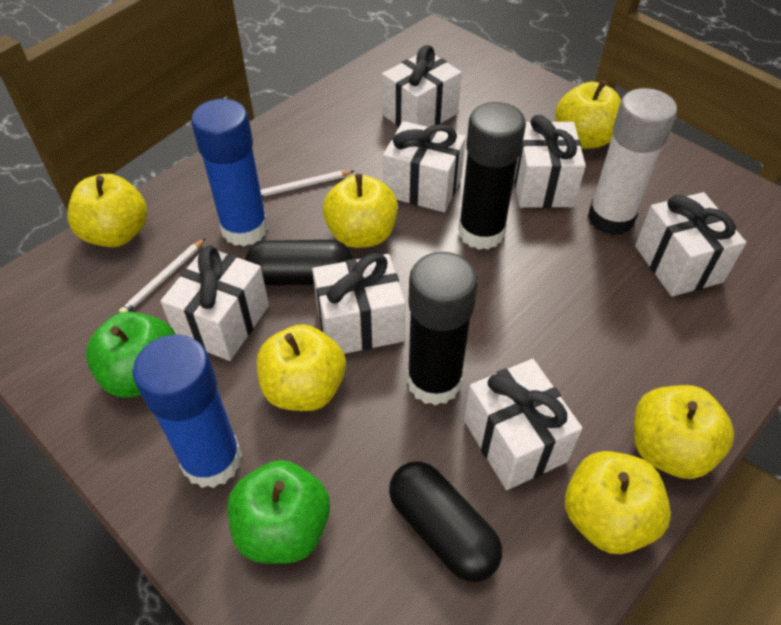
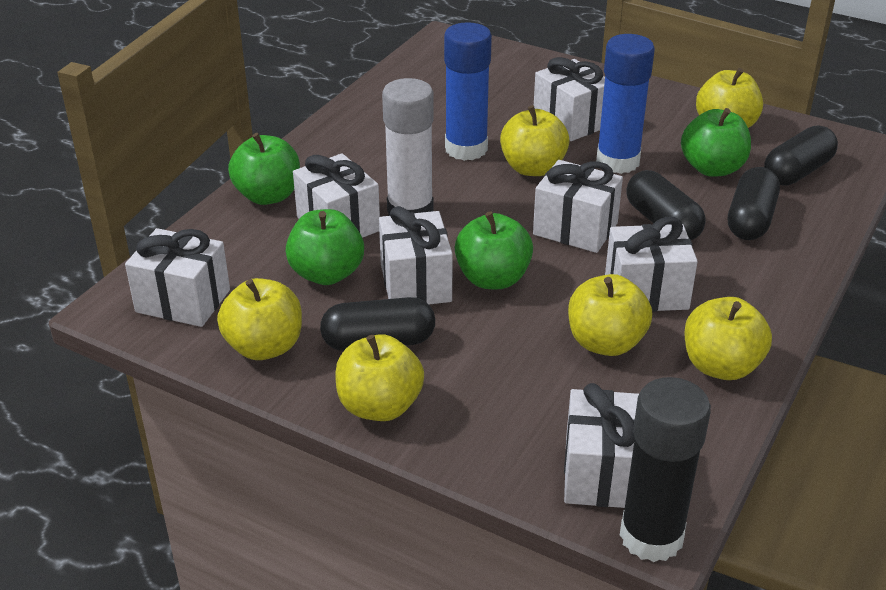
black capsule: 2 -> 4
black glue stick: 2 -> 1
green apple: 2 -> 4
white pencil: 2 -> 0

